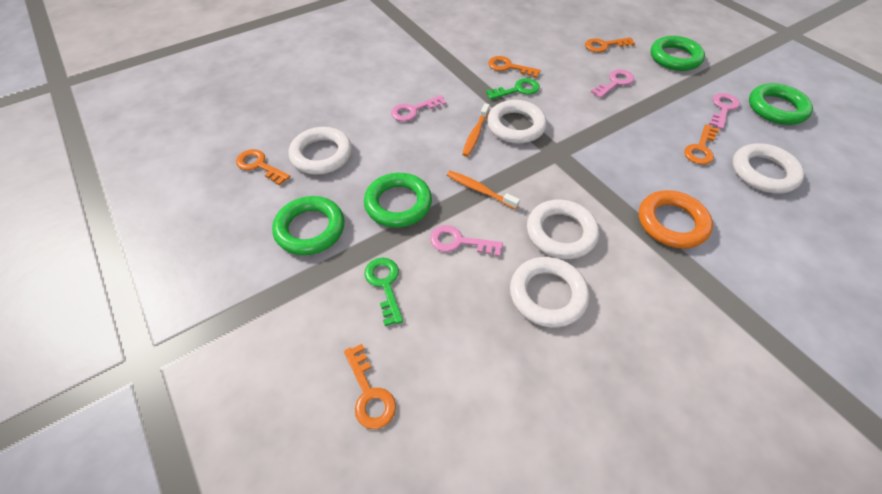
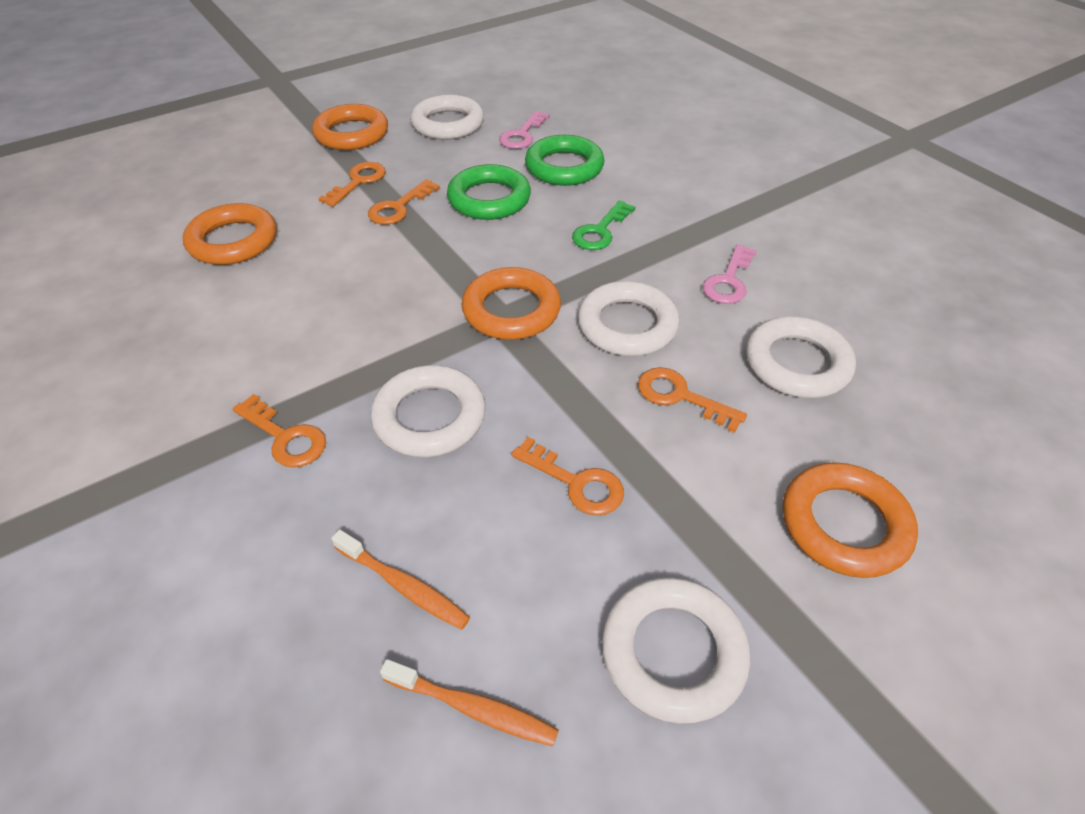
green key: 2 -> 1
green ring: 4 -> 2
orange ring: 1 -> 4
pink key: 4 -> 2

